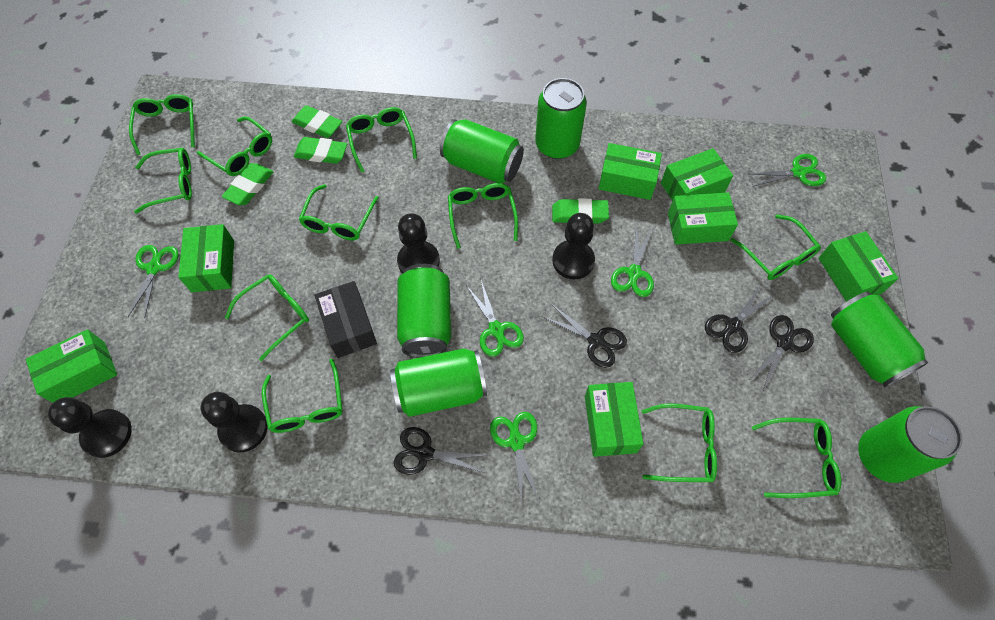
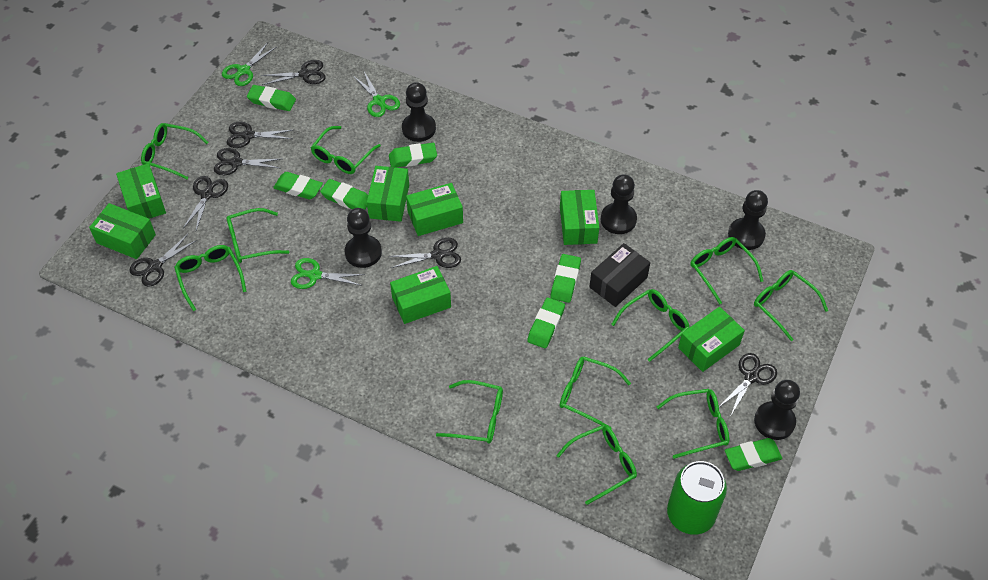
black pawn: 4 -> 5
black scissors: 4 -> 7
green can: 6 -> 1
green eraser: 4 -> 7
green scissors: 5 -> 3

